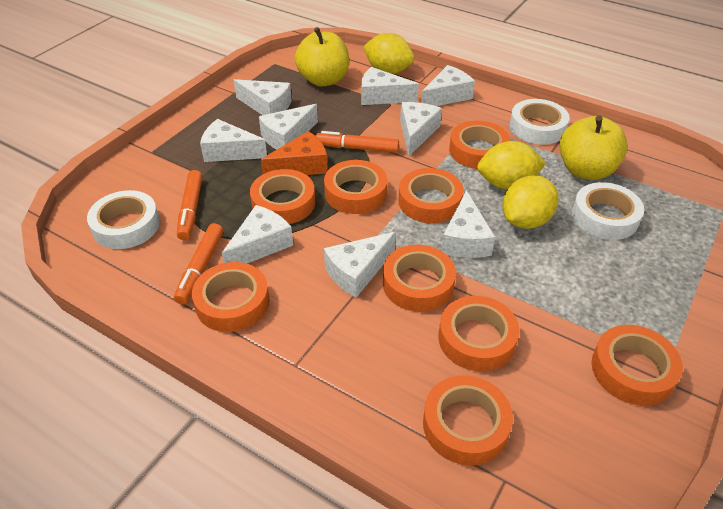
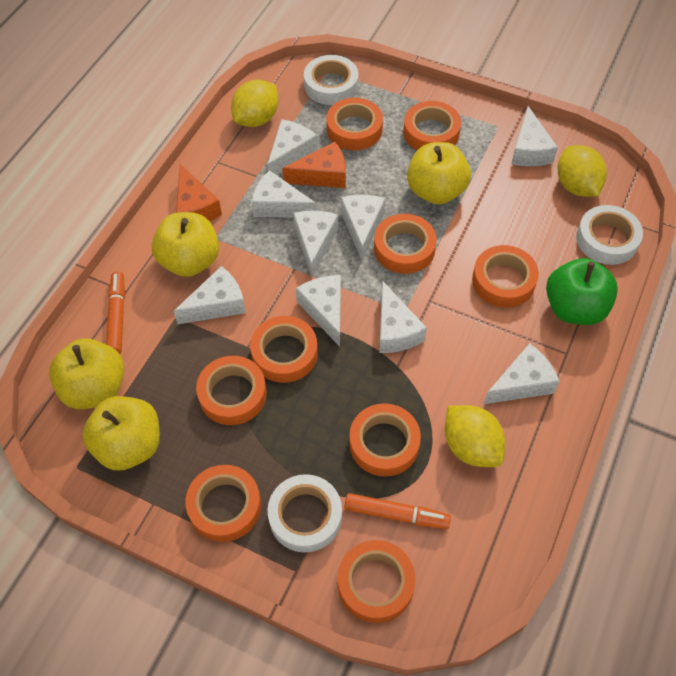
green apple: 0 -> 1
orange cheese: 1 -> 2
orange marker: 3 -> 2
yellow apple: 2 -> 4

